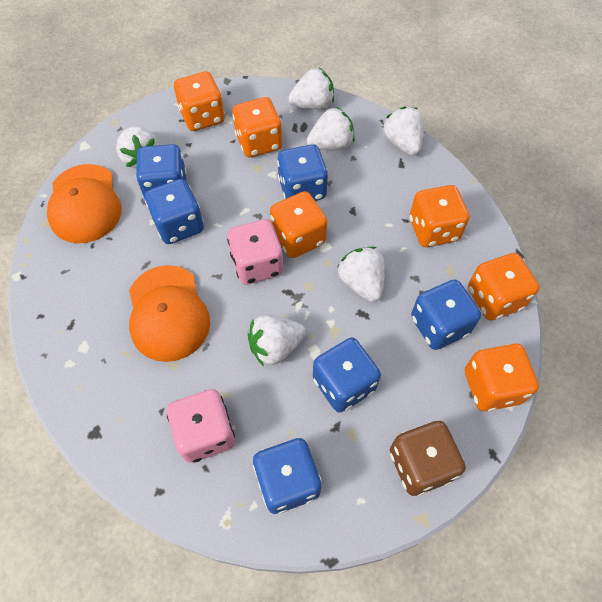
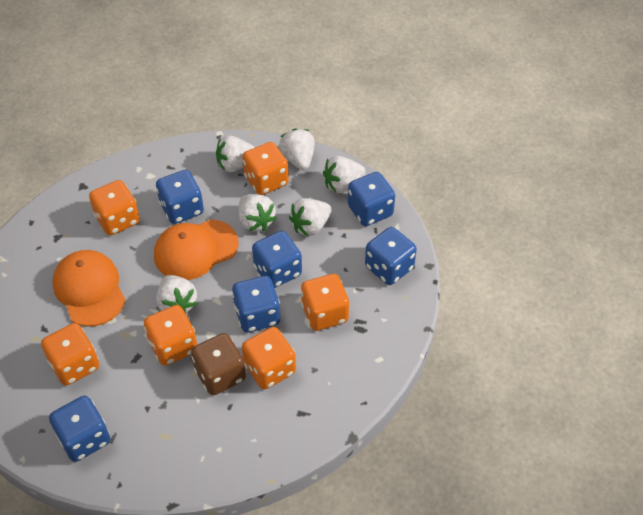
pink dice: 2 -> 0

